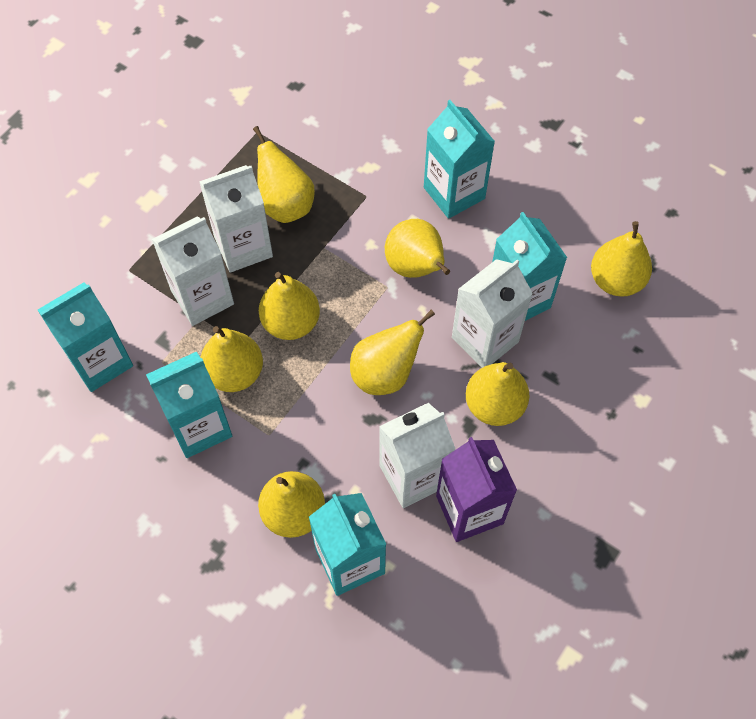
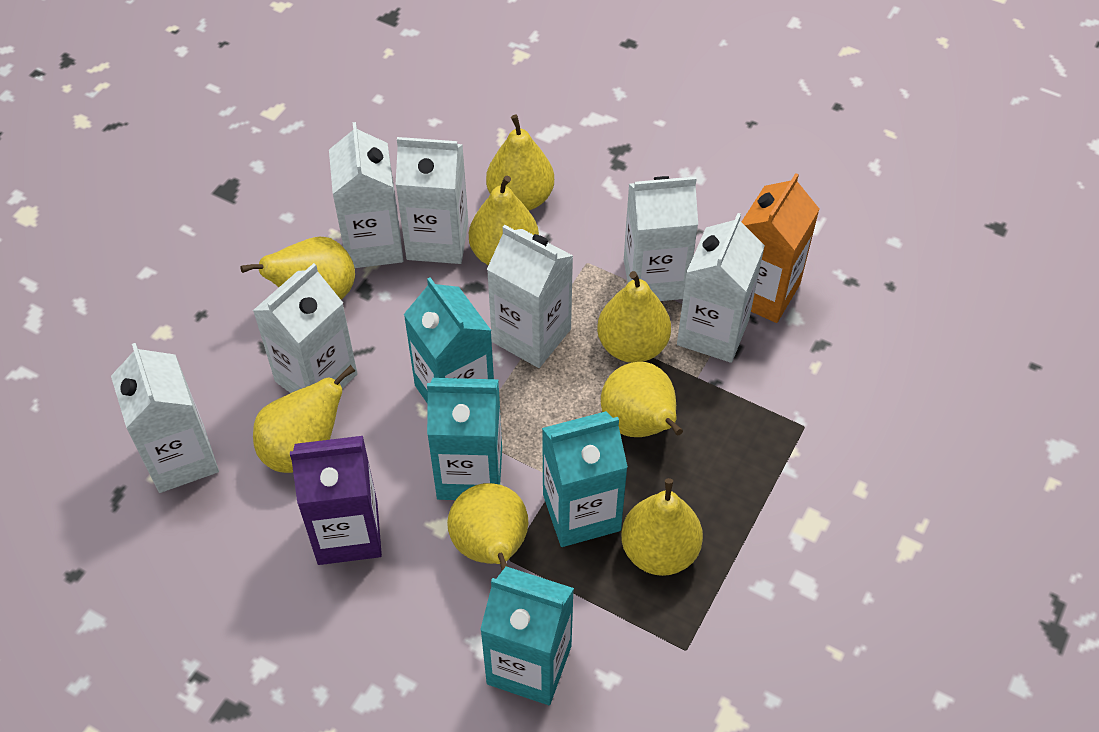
orange carton: 0 -> 1
turquoise carton: 5 -> 4
white carton: 4 -> 7

